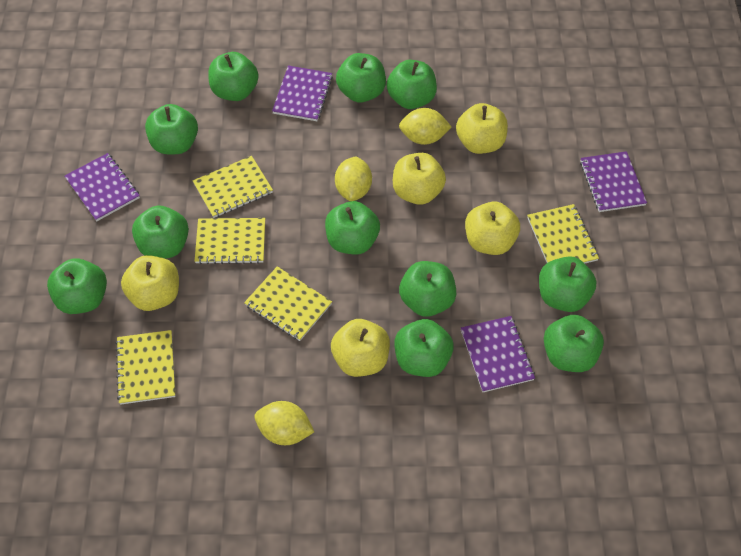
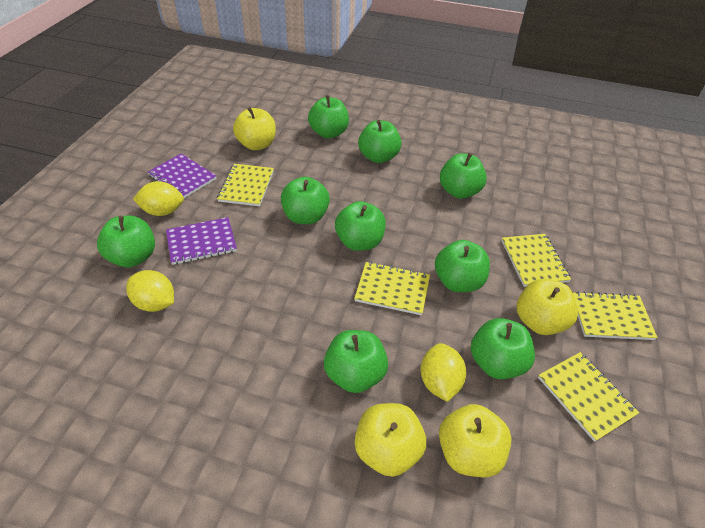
green apple: 11 -> 9
purple notebook: 4 -> 2
yellow apple: 5 -> 4

